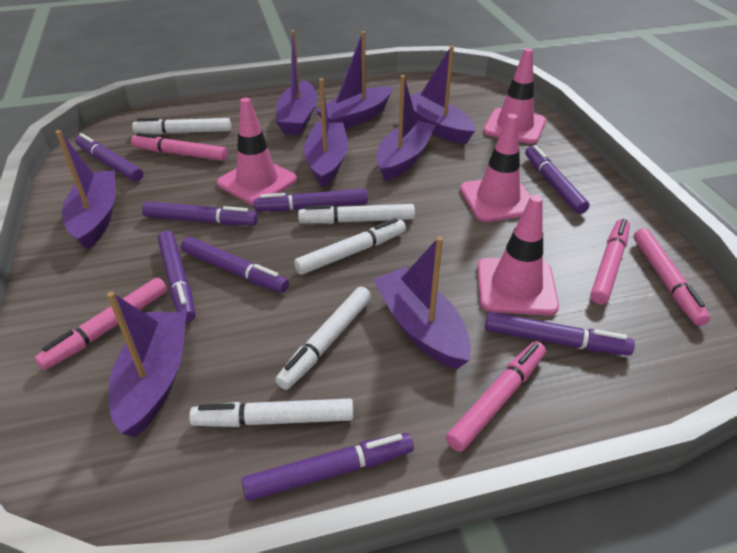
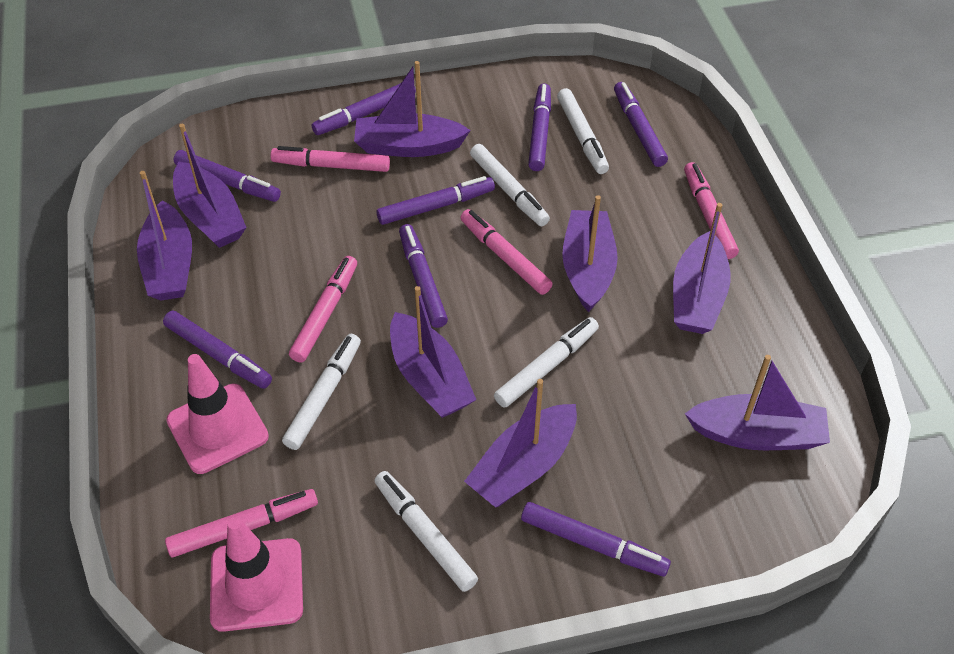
pink traffic cone: 4 -> 2

